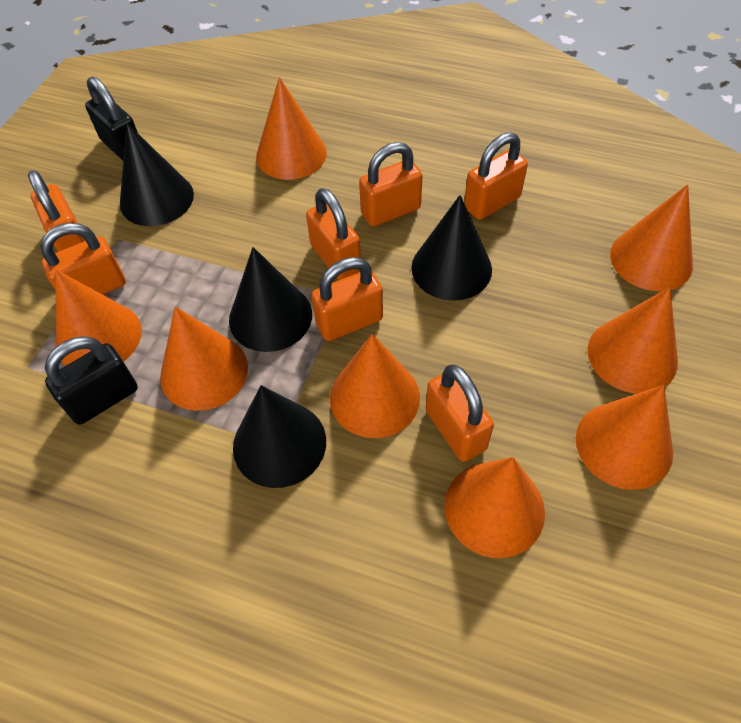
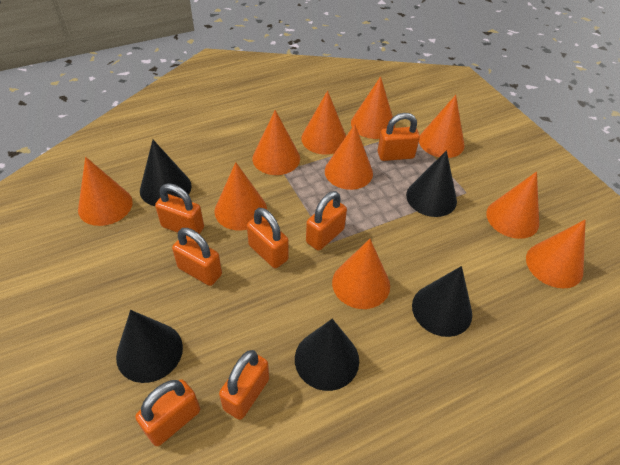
black cone: 4 -> 5
black padlock: 2 -> 0
orange cone: 8 -> 10

